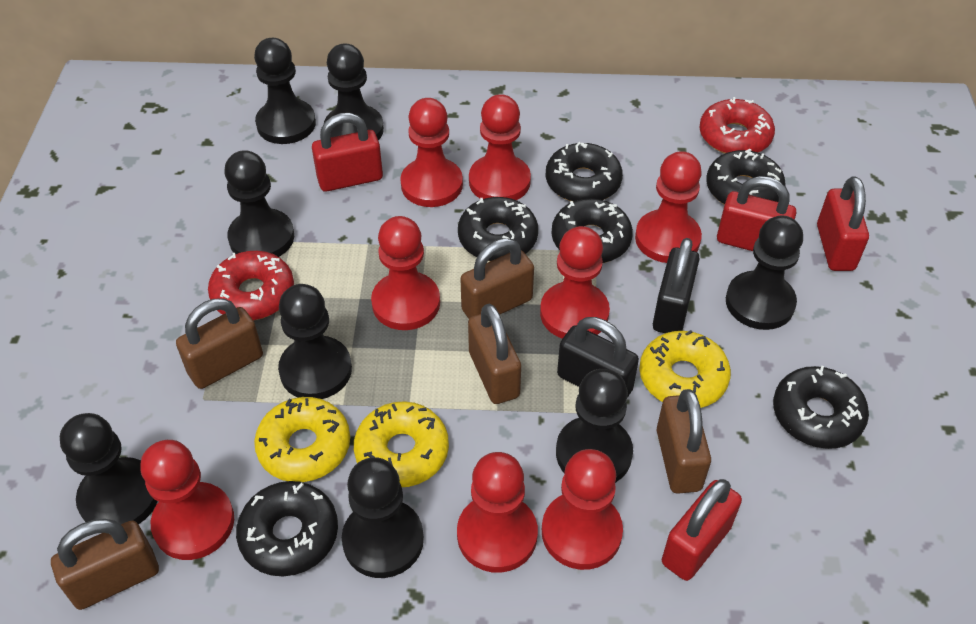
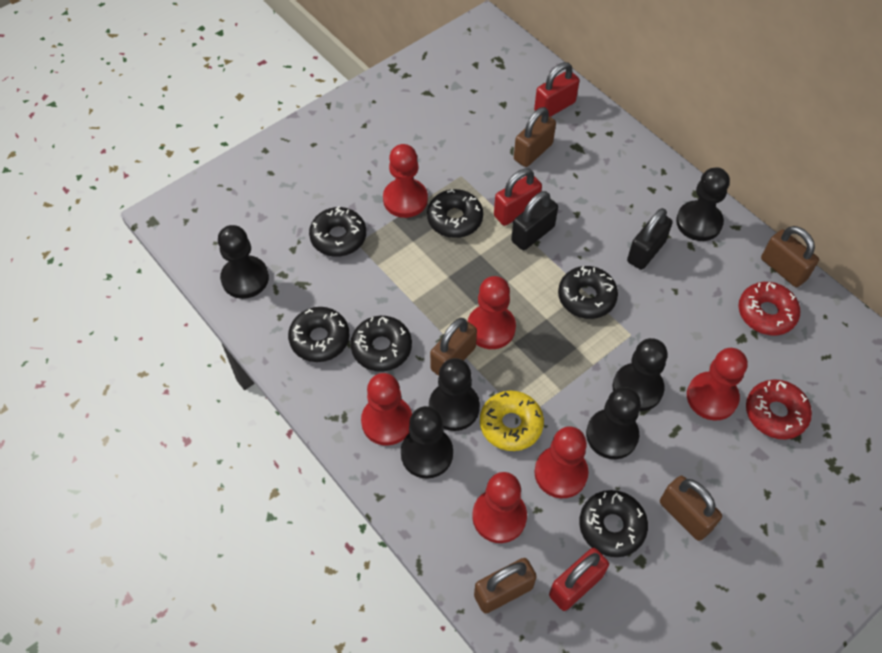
black pawn: 8 -> 6
red padlock: 4 -> 3
red pawn: 8 -> 6
yellow donut: 3 -> 1

